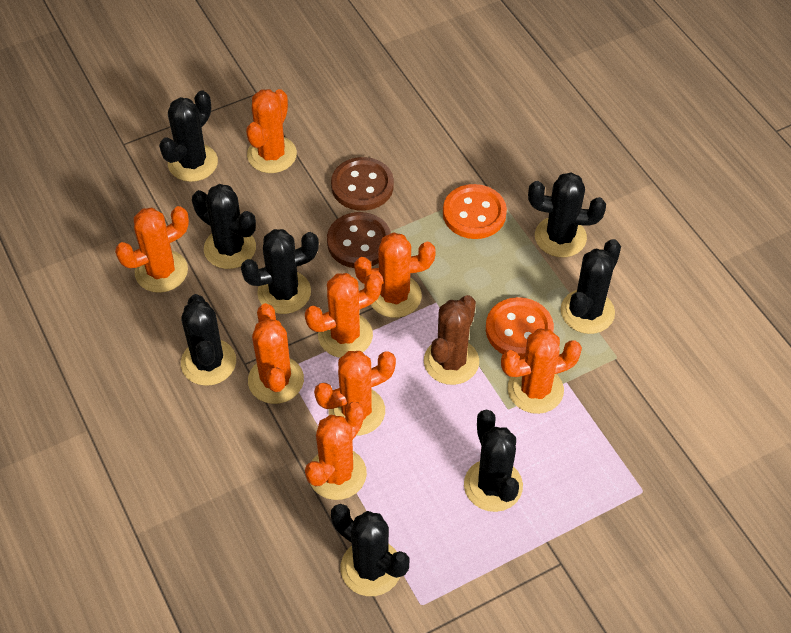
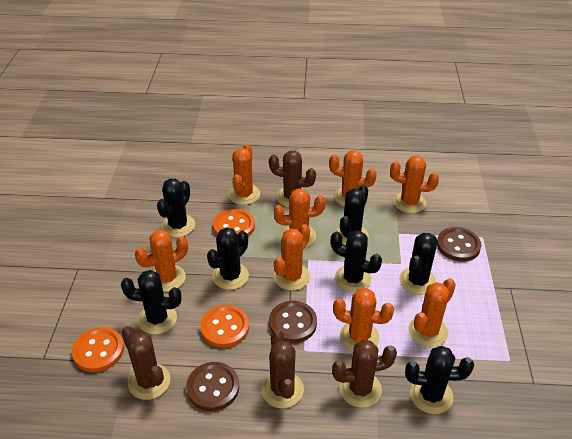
black cactus: 8 -> 7
brown button: 2 -> 3
brown cactus: 1 -> 4
orange button: 2 -> 3

